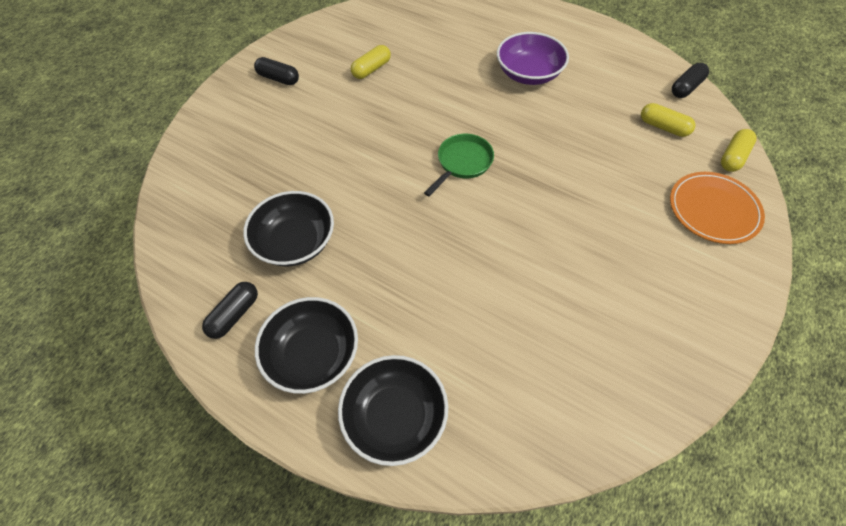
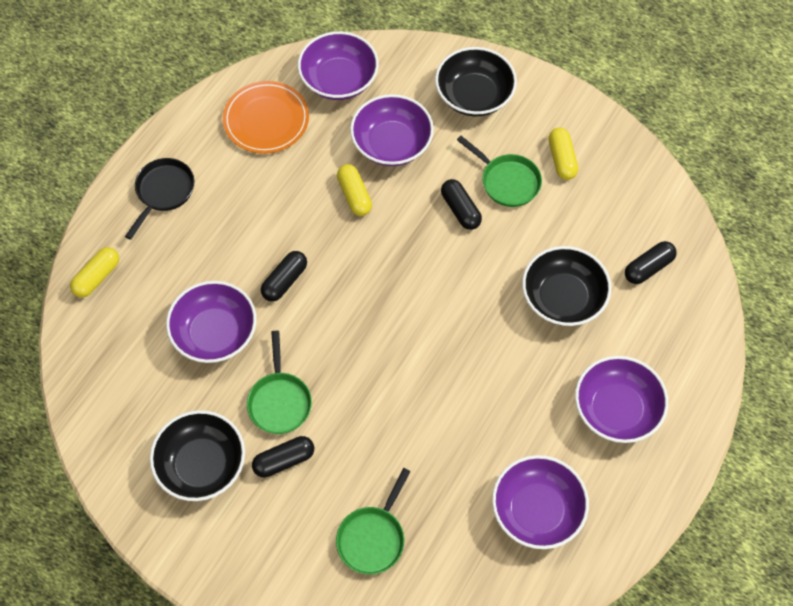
black capsule: 3 -> 4
black pan: 0 -> 1
green pan: 1 -> 3
purple bowl: 1 -> 5

